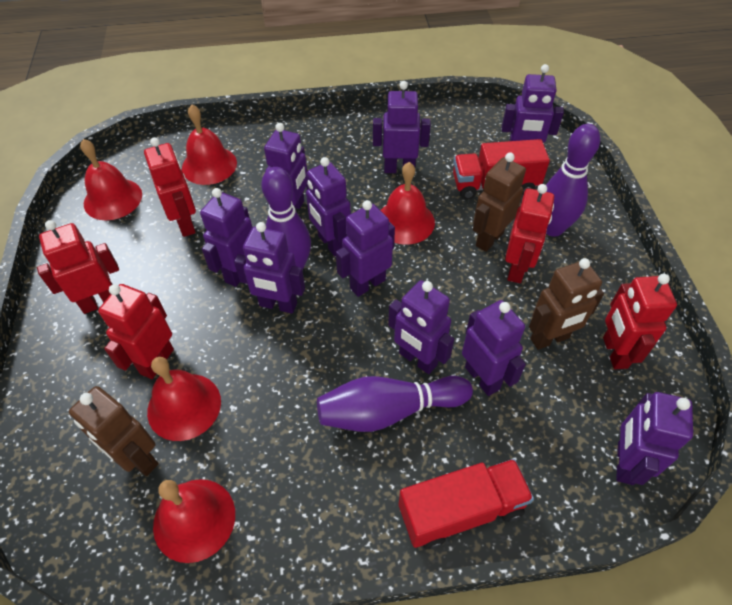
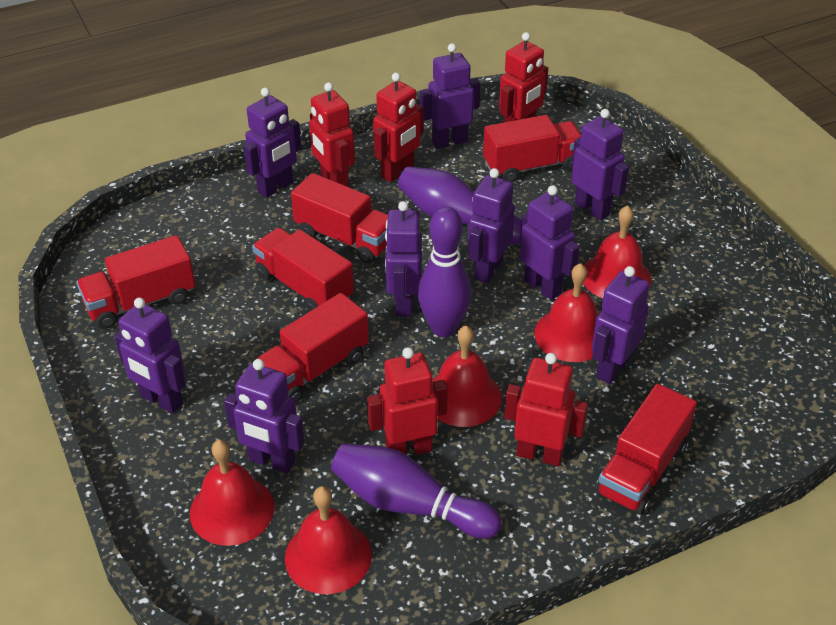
brown robot: 3 -> 0
purple robot: 10 -> 9
red truck: 2 -> 6

